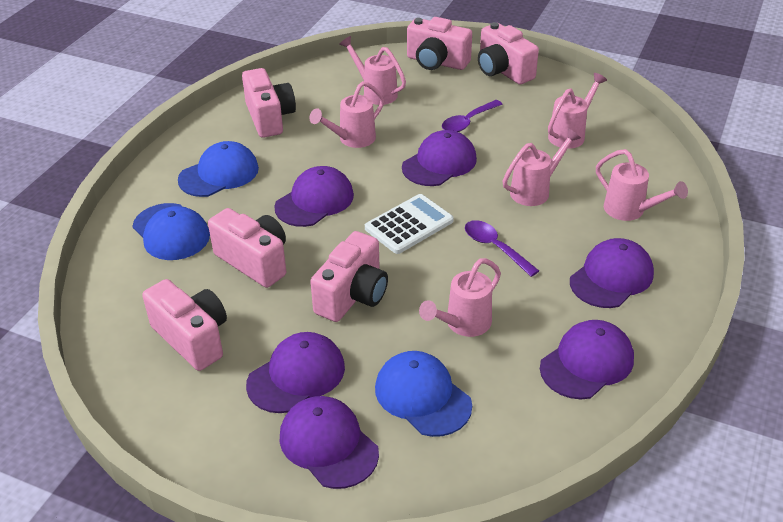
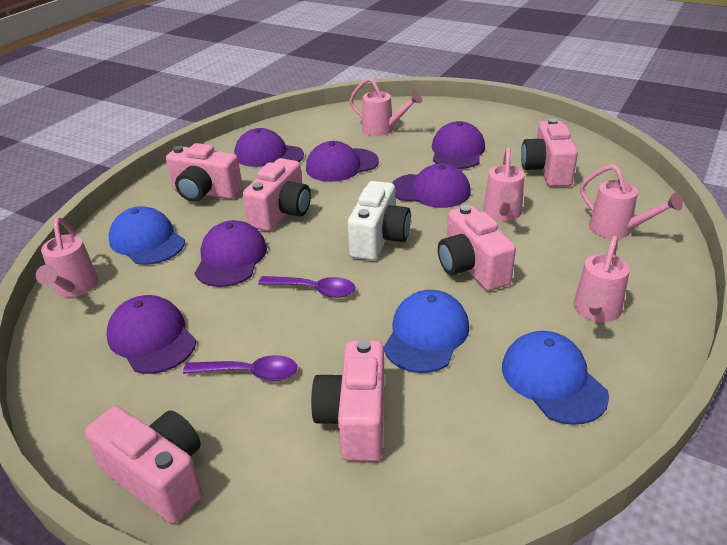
pink watering can: 6 -> 5
white calculator: 1 -> 0
white camera: 0 -> 1

